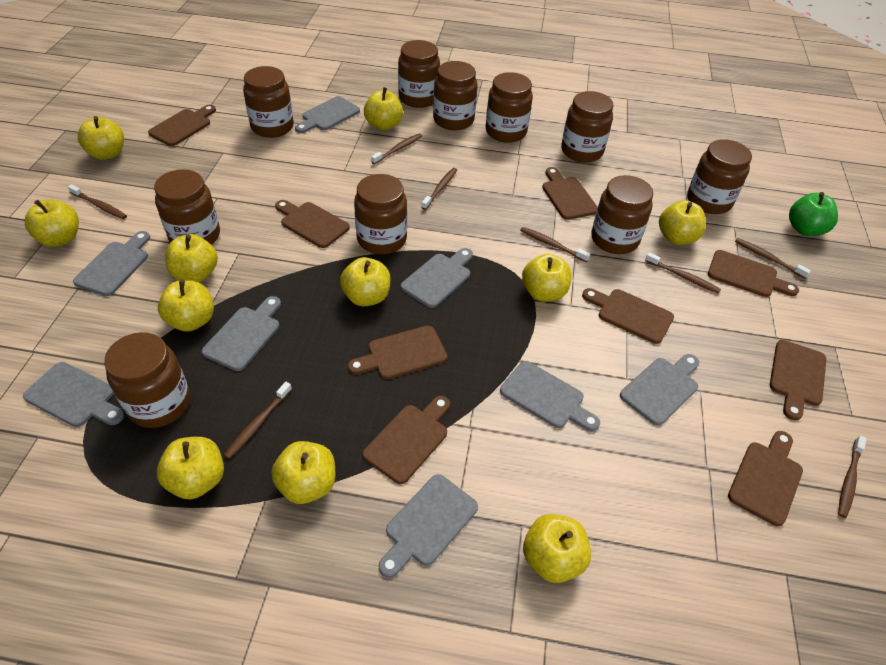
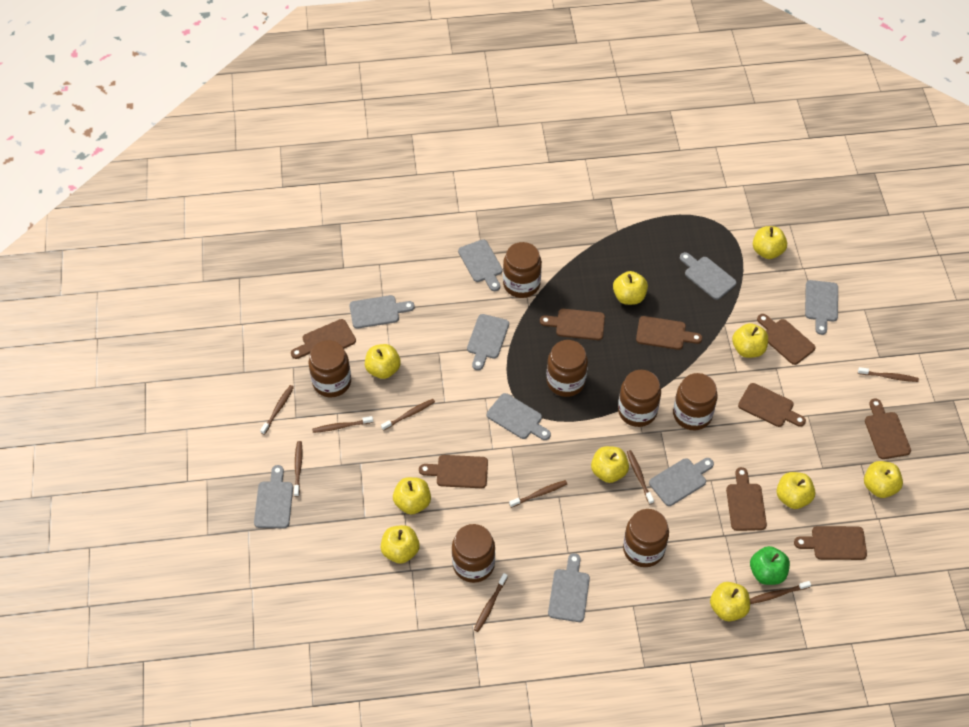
brown jar: 10 -> 7
brown toothbrush: 8 -> 9
grey cutting board: 8 -> 9
yellow apple: 11 -> 10

